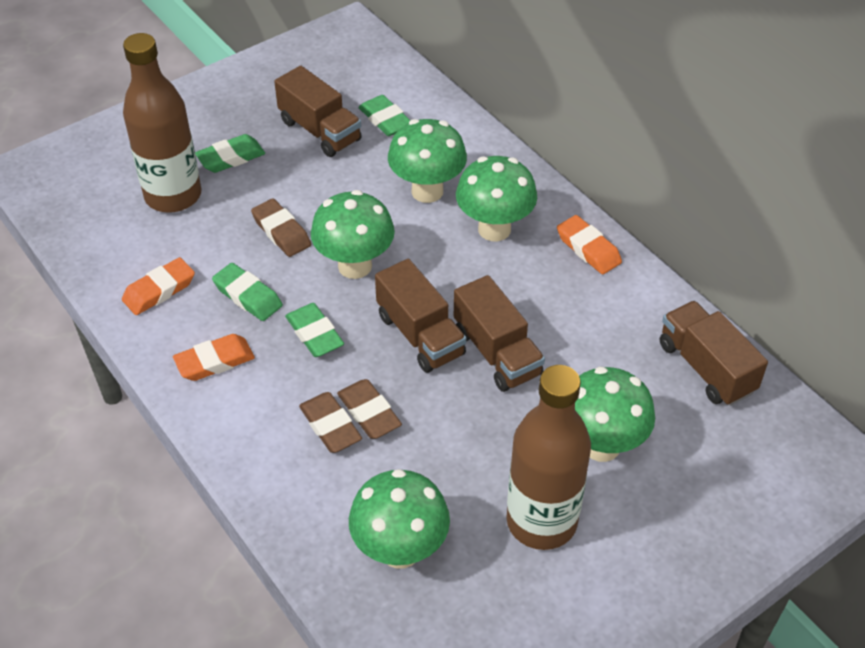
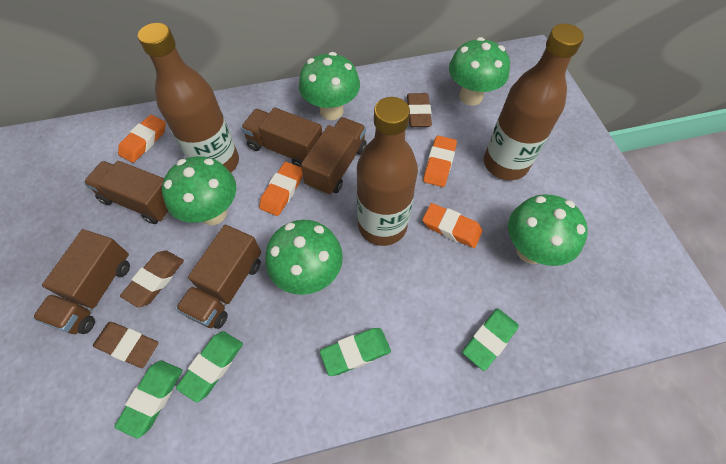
brown bottle: 2 -> 3
brown truck: 4 -> 5
orange eraser: 3 -> 4

